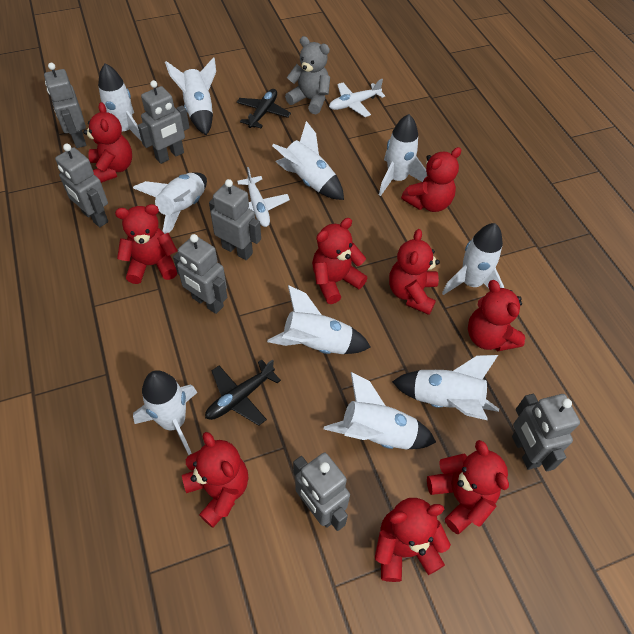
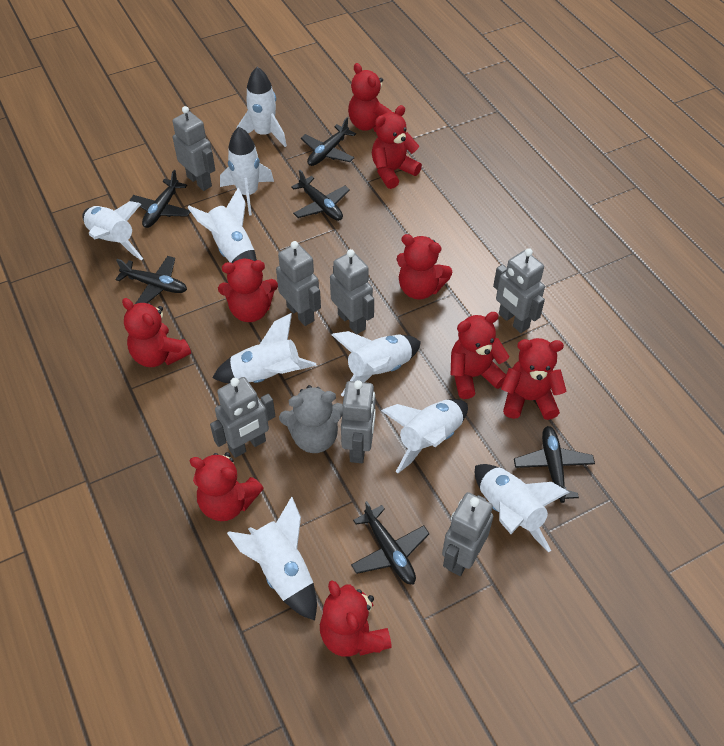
black plane: 2 -> 6
white plane: 2 -> 0
white rocket: 10 -> 9

